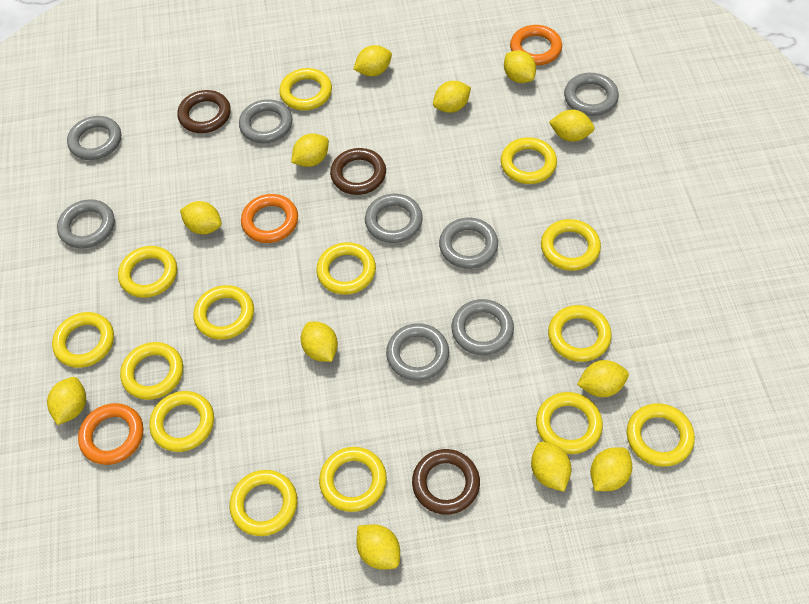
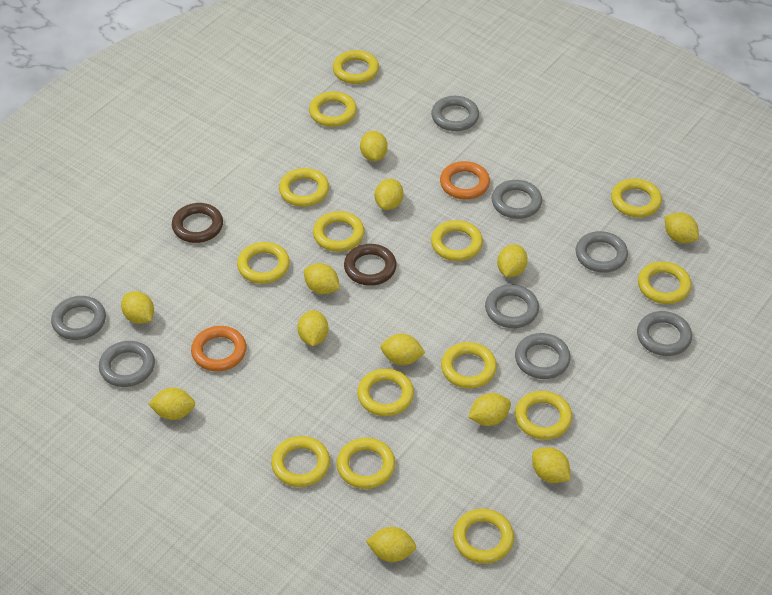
brown ring: 3 -> 2
orange ring: 3 -> 2

